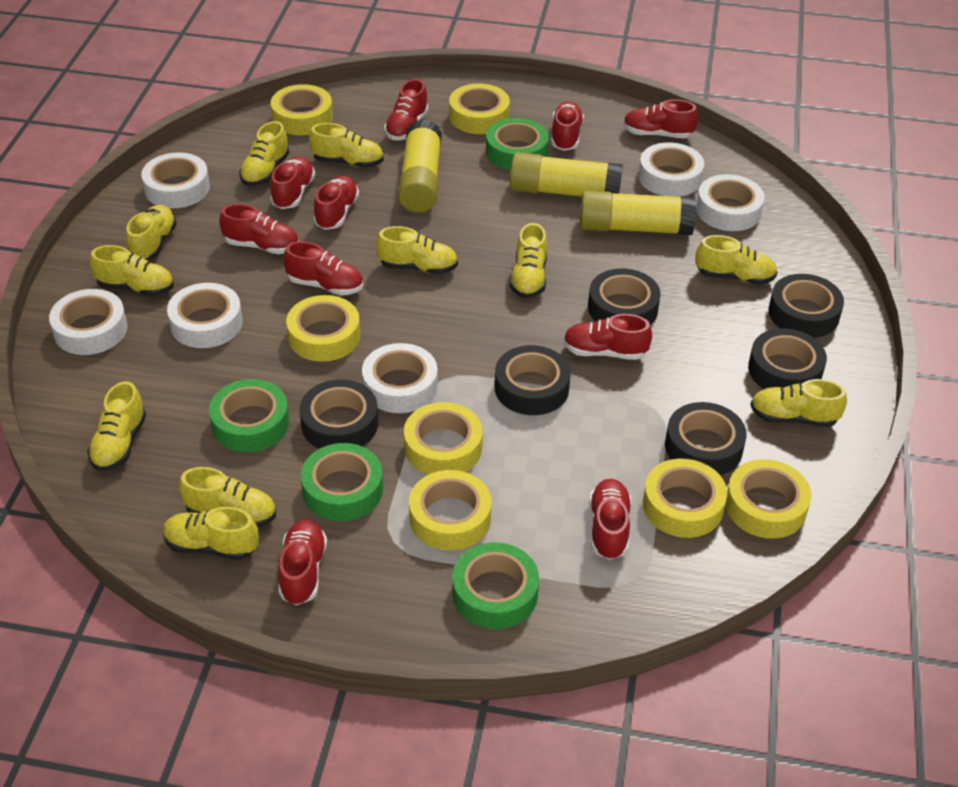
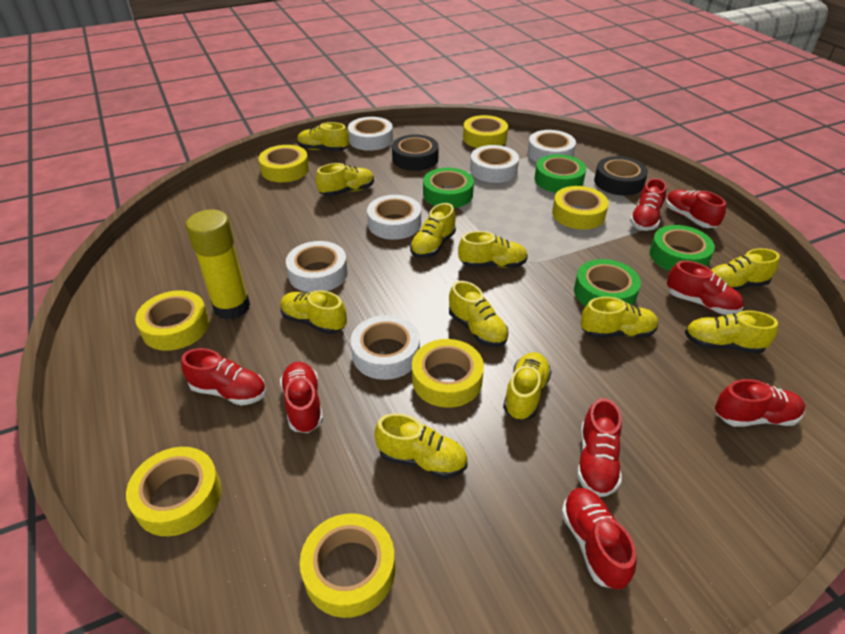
black tape: 6 -> 2
red shoe: 10 -> 8
yellow glue stick: 3 -> 1

